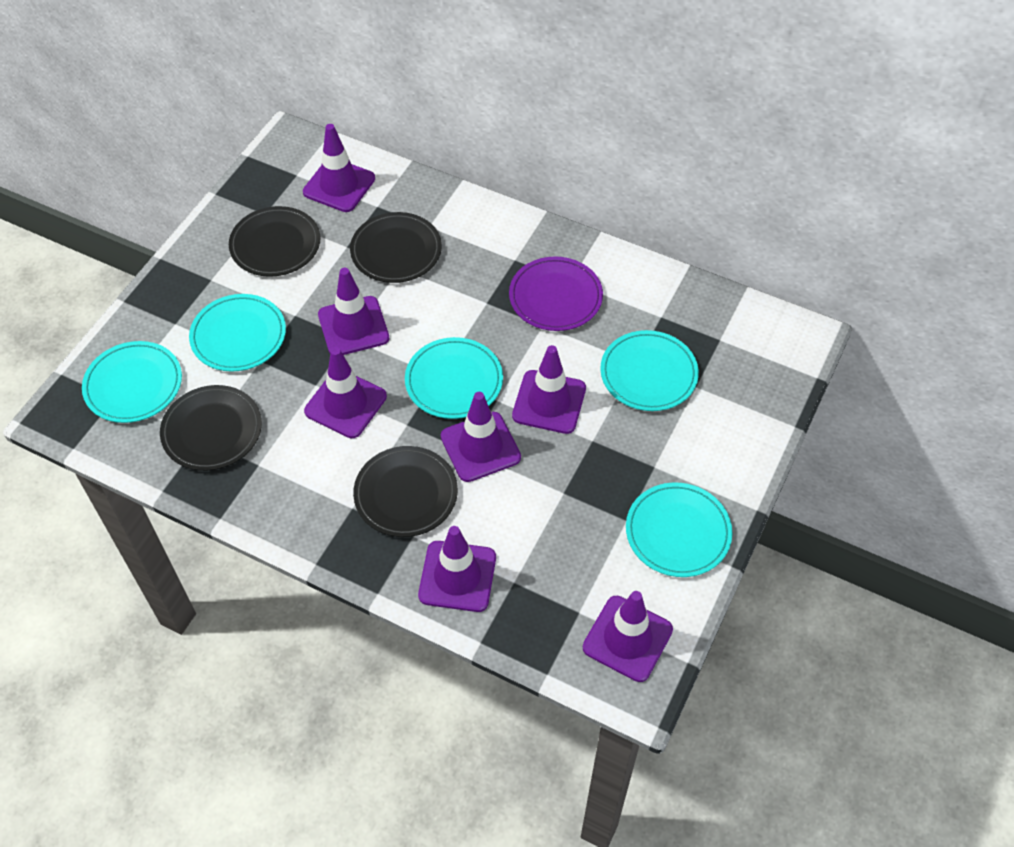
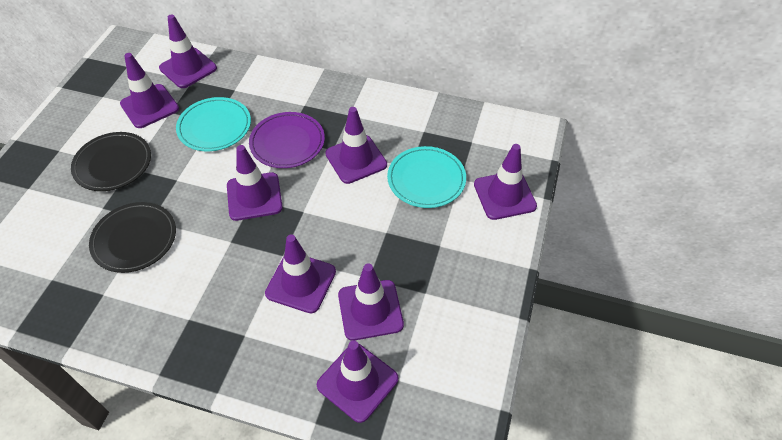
black plate: 4 -> 2
purple traffic cone: 7 -> 8
turquoise plate: 5 -> 2

